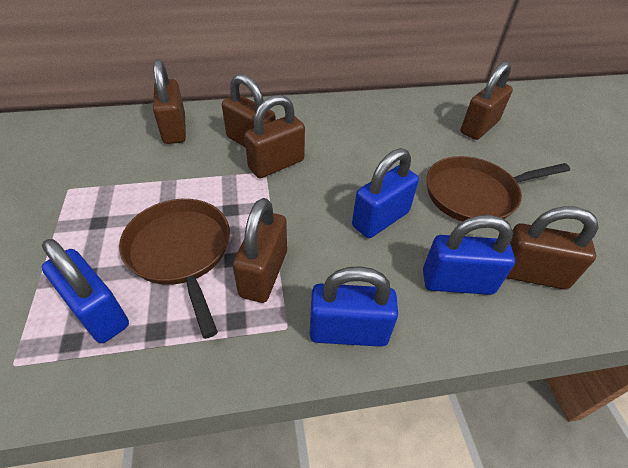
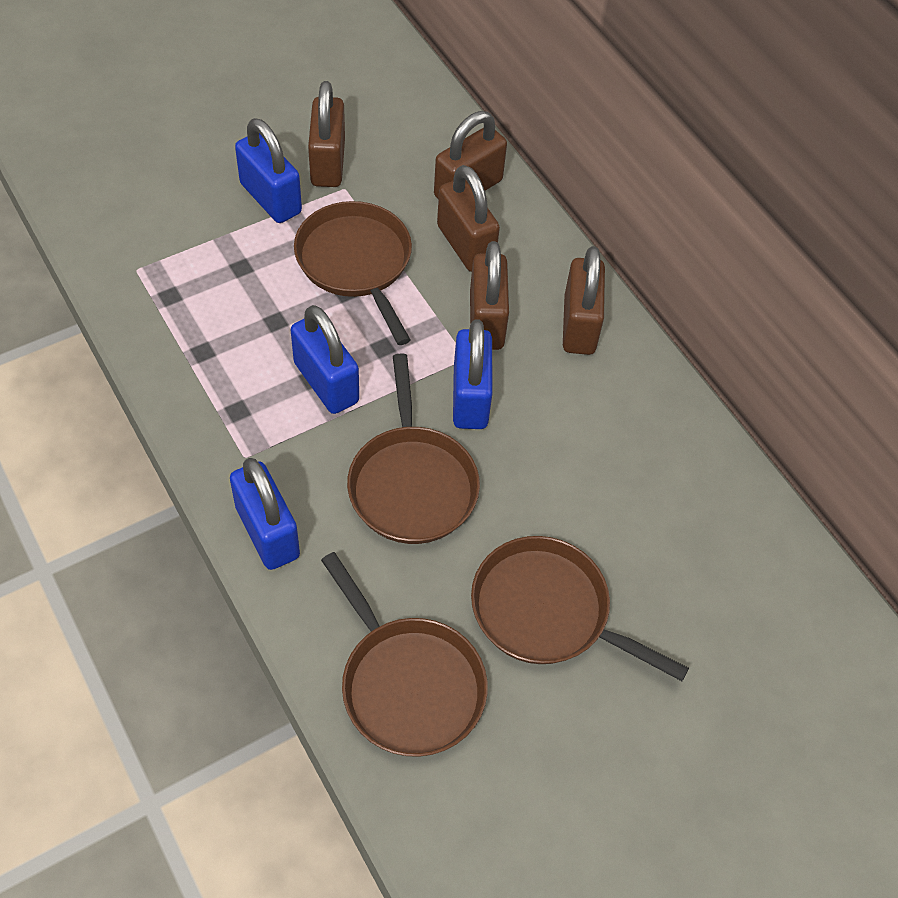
brown padlock: 6 -> 5
brown pan: 2 -> 4

